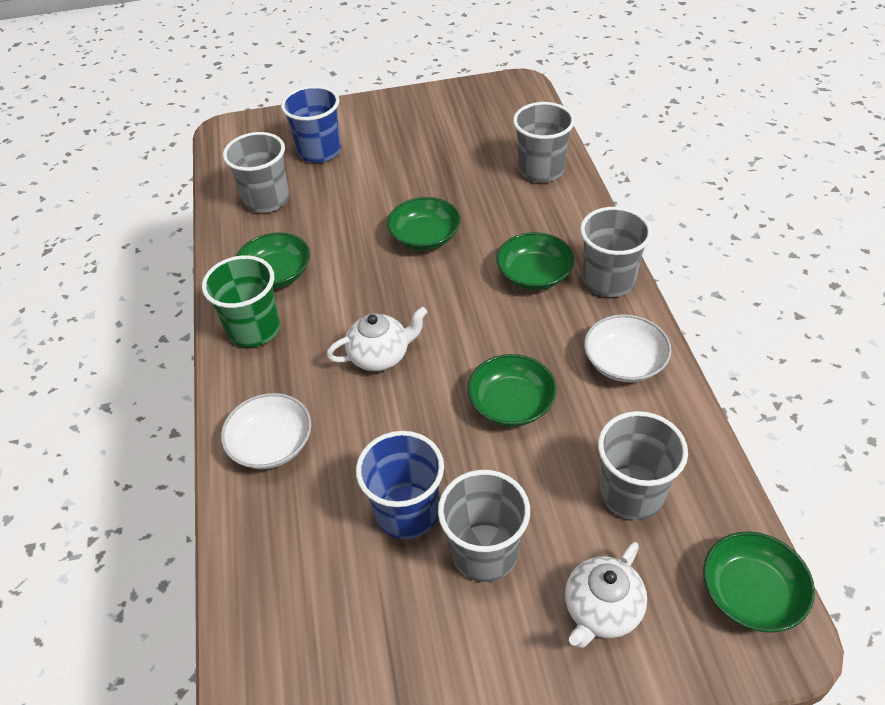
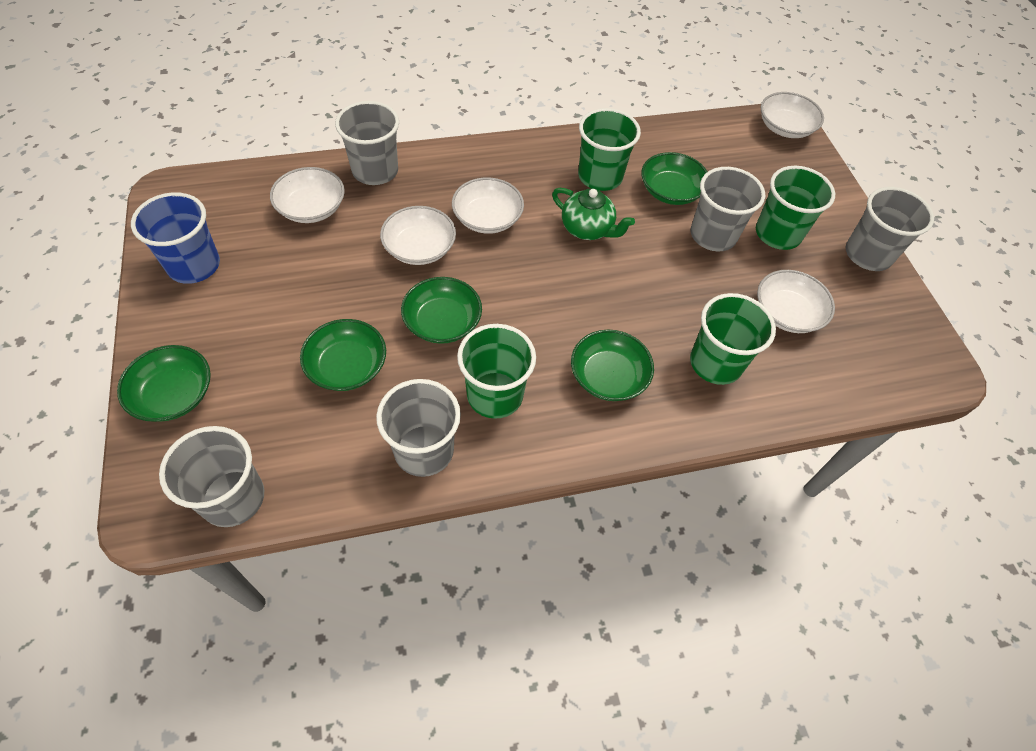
blue cup: 2 -> 1
green cup: 1 -> 4
green teapot: 0 -> 1
white bowl: 2 -> 5
white teapot: 2 -> 0

